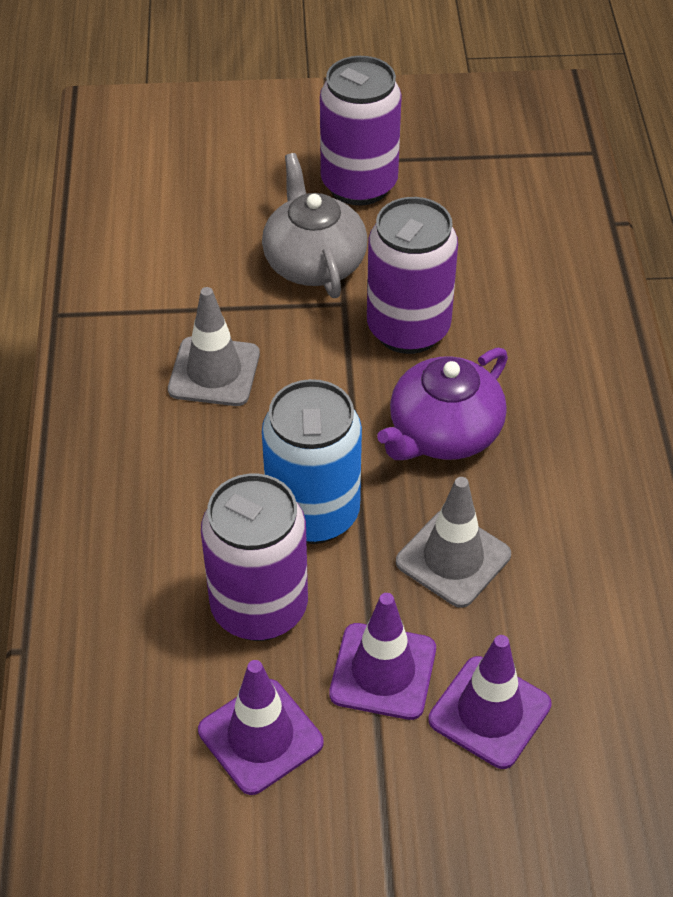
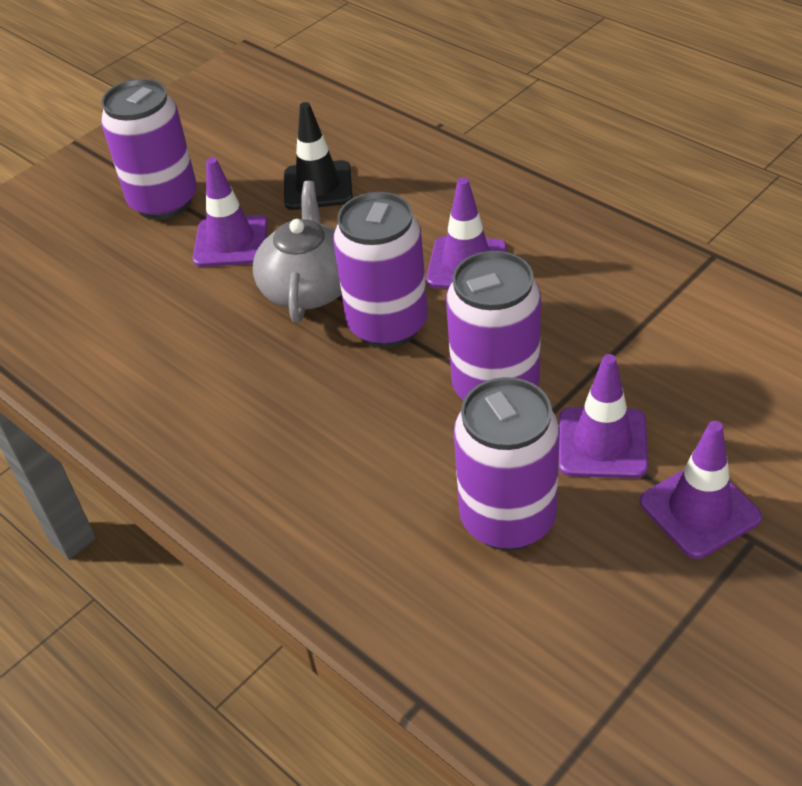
black traffic cone: 0 -> 1
blue can: 1 -> 0
grey traffic cone: 2 -> 0
purple can: 3 -> 4
purple teapot: 1 -> 0
purple traffic cone: 3 -> 4

